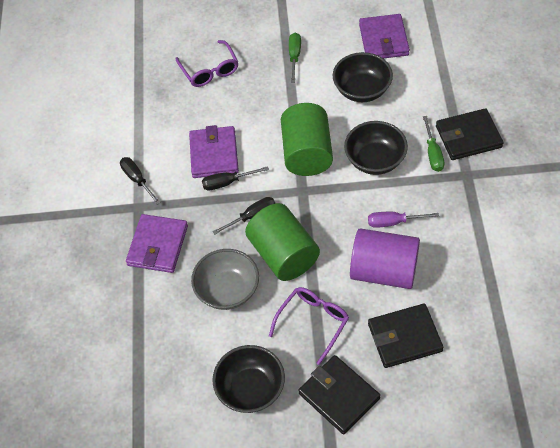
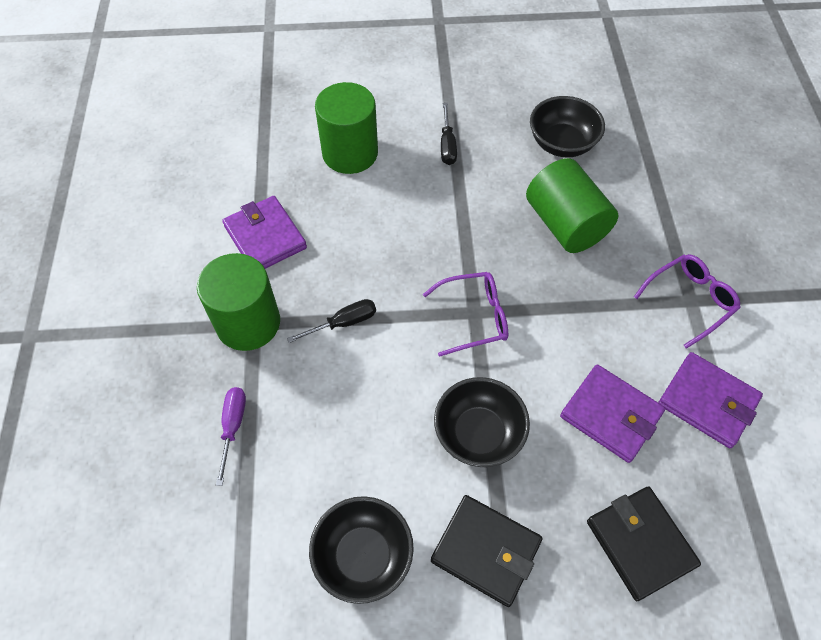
black screwdriver: 3 -> 2
black wallet: 3 -> 2
green cylinder: 2 -> 3
green screwdriver: 2 -> 0
grey bowl: 1 -> 0
purple cylinder: 1 -> 0

